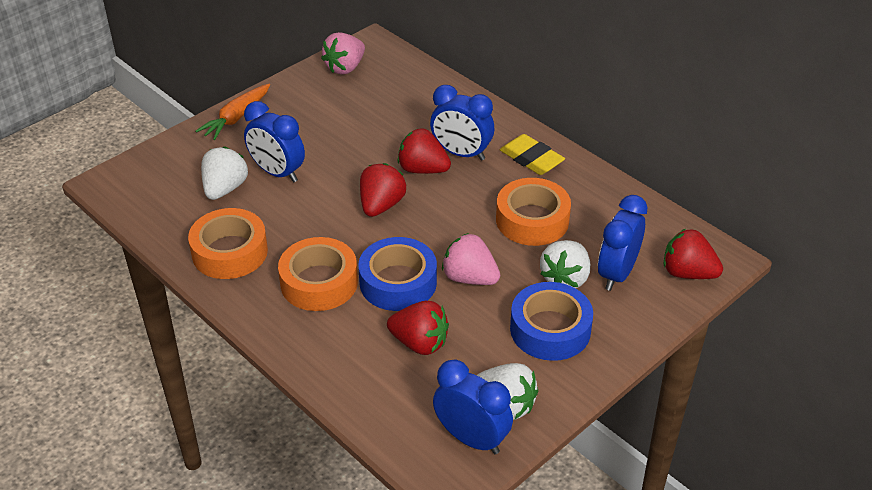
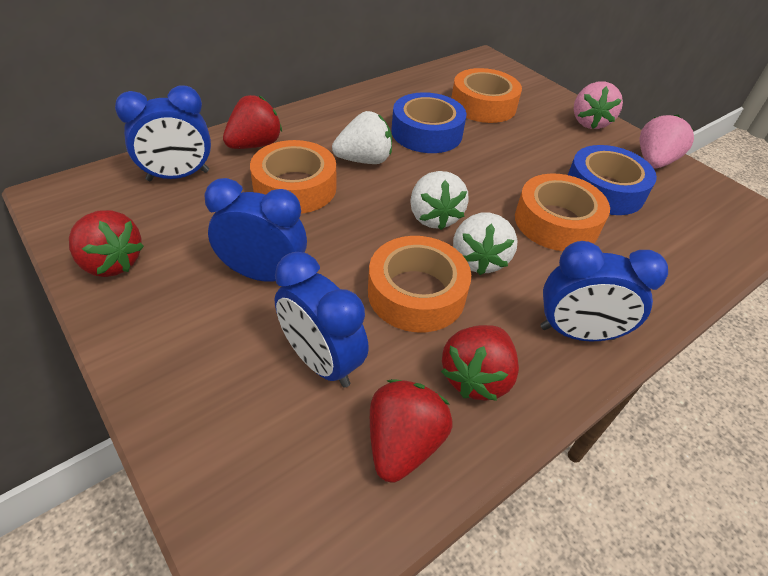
orange carrot: 1 -> 0
orange tape: 3 -> 4
yellow eraser: 1 -> 0

